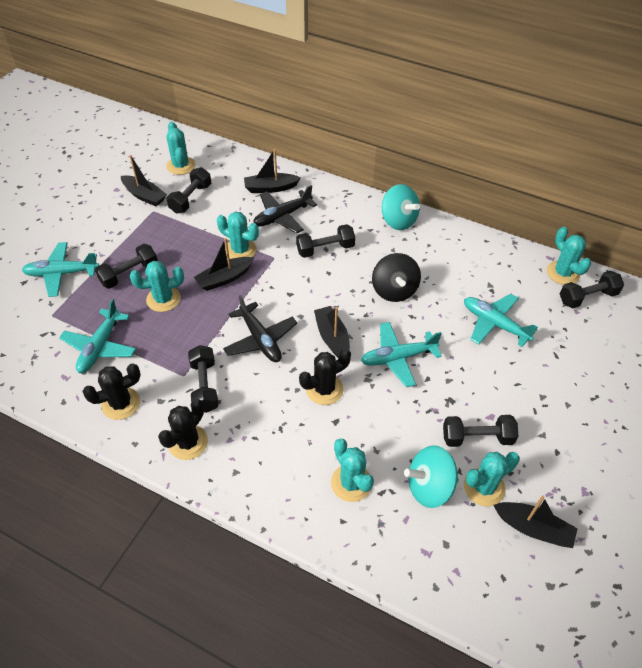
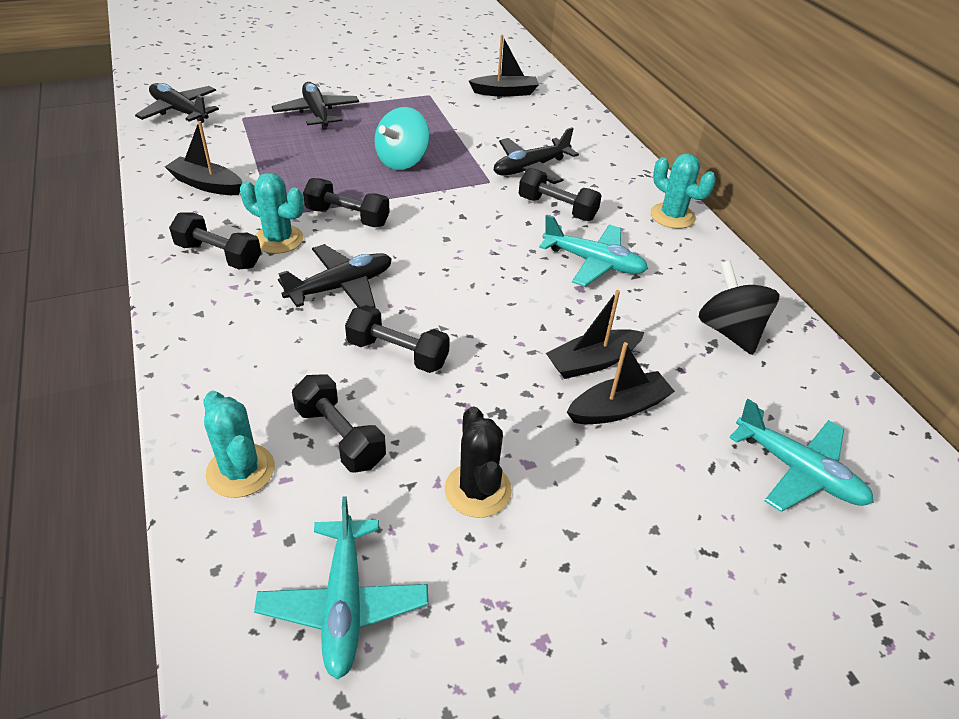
black boat: 5 -> 4
black cactus: 3 -> 1
black dumbbell: 6 -> 5
black plane: 2 -> 4
turquoise cactus: 6 -> 3
turquoise plane: 4 -> 3
turquoise spinning top: 2 -> 1

